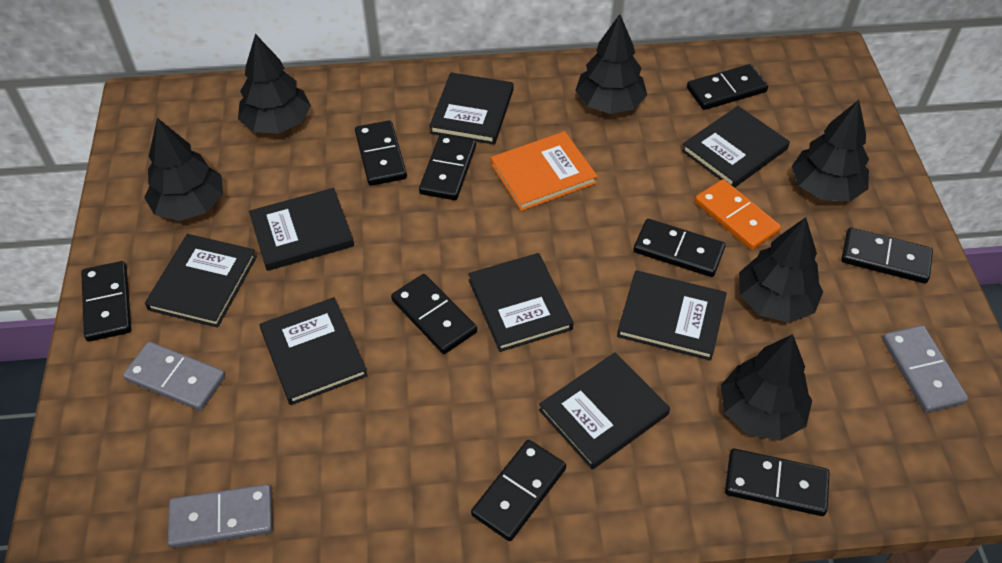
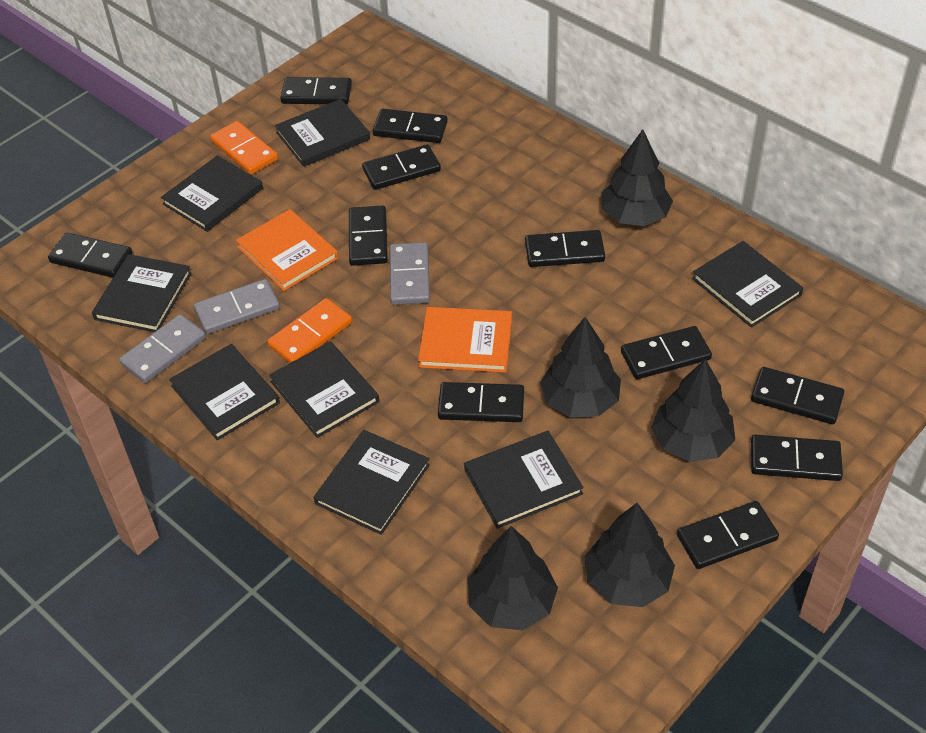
black domino: 9 -> 11
black tree: 6 -> 5
orange book: 1 -> 2
orange domino: 1 -> 2

